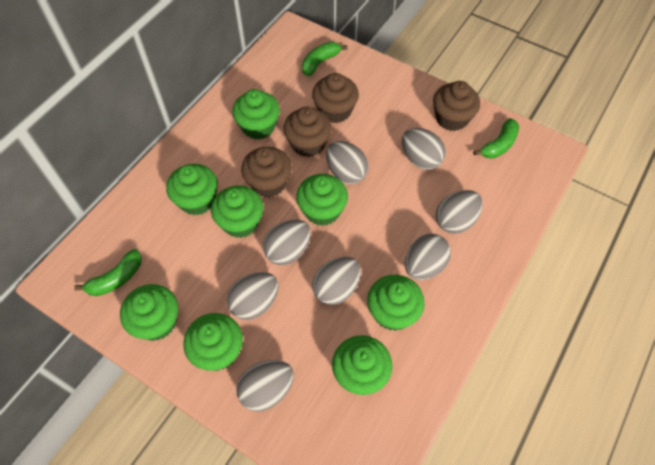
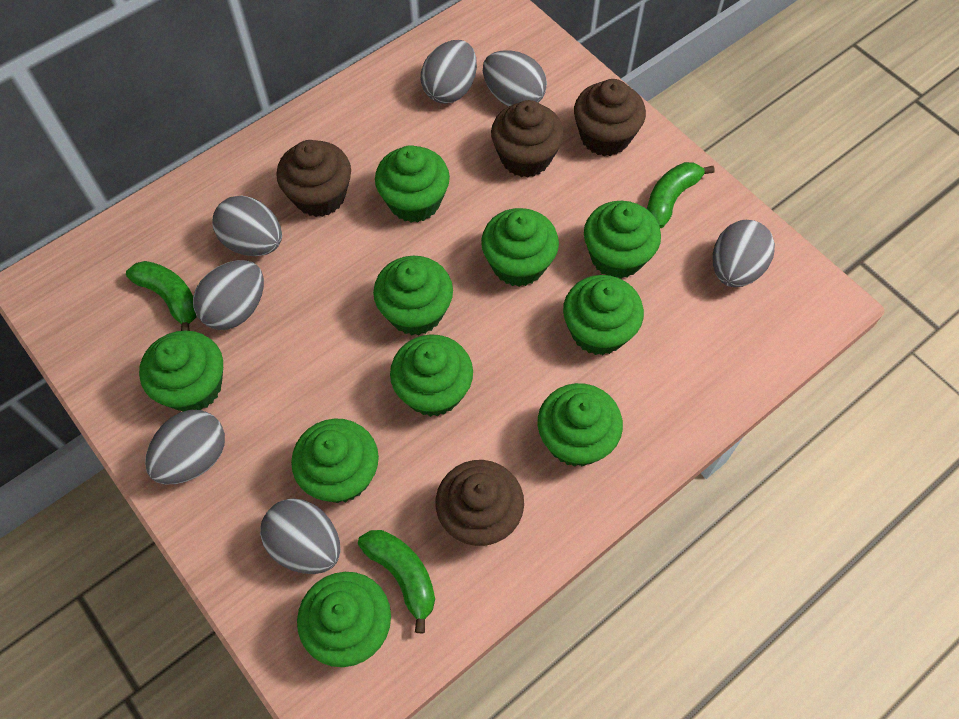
green cupcake: 8 -> 10
grey egg: 8 -> 7

